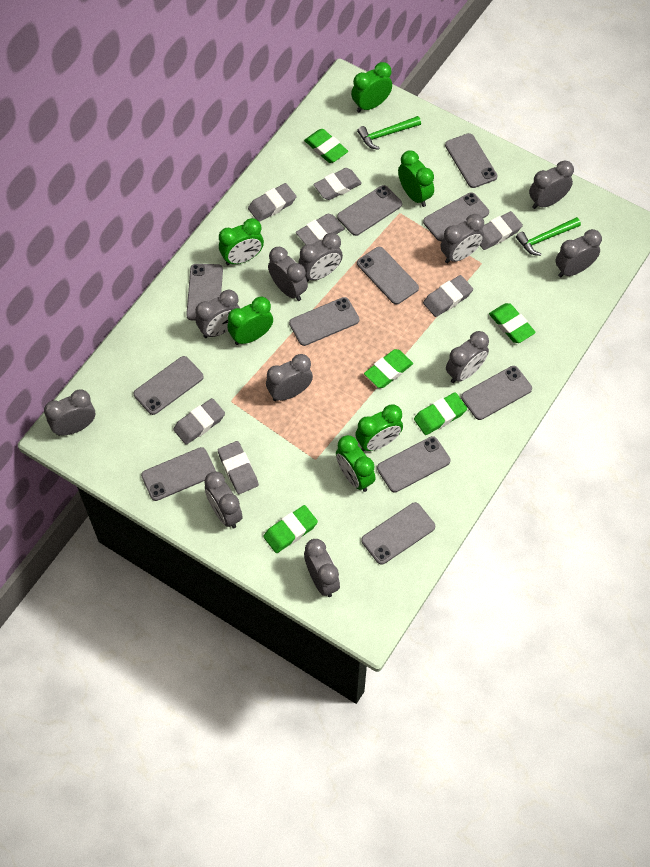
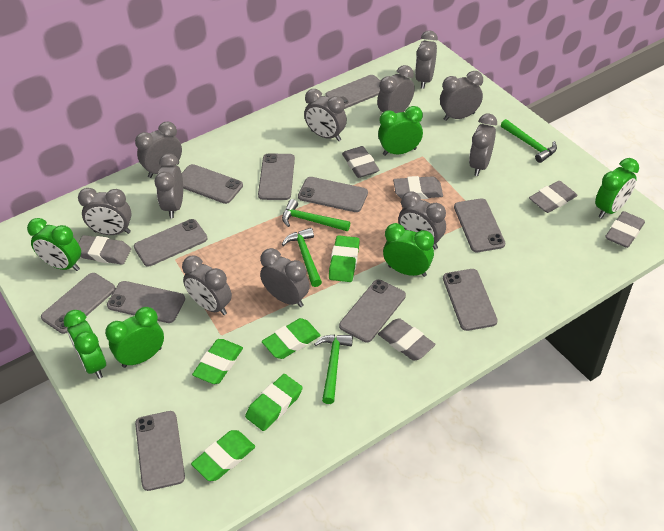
green hammer: 2 -> 4
grey eraser: 7 -> 6

